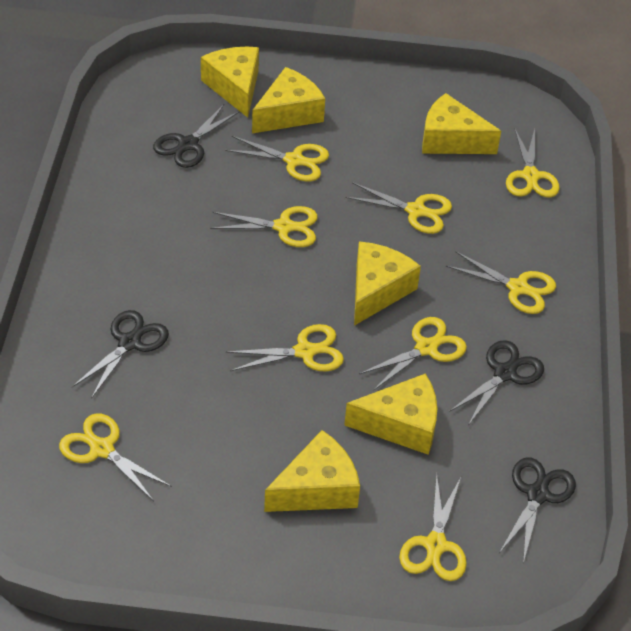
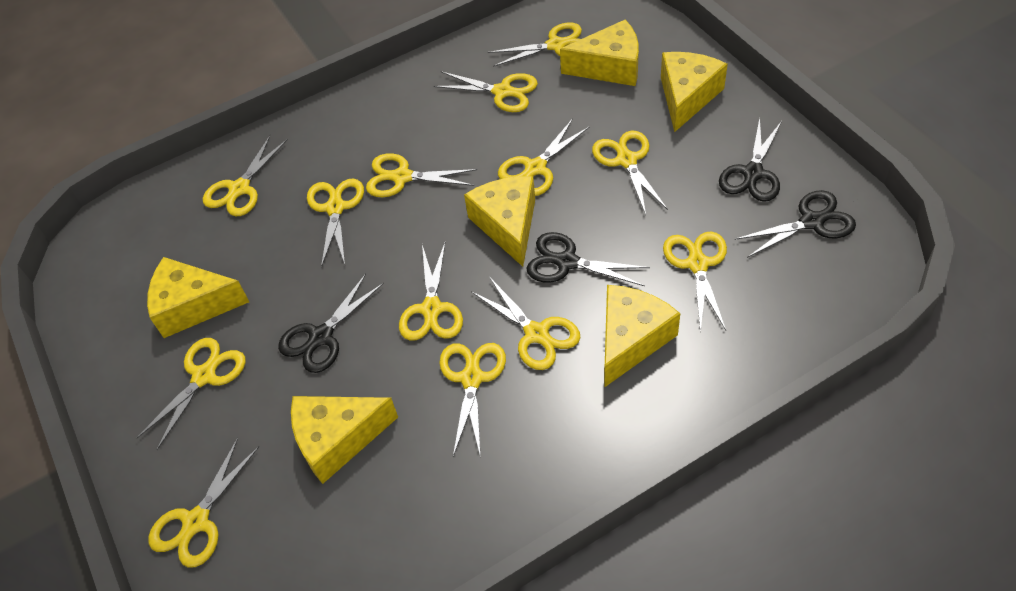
yellow scissors: 9 -> 13

